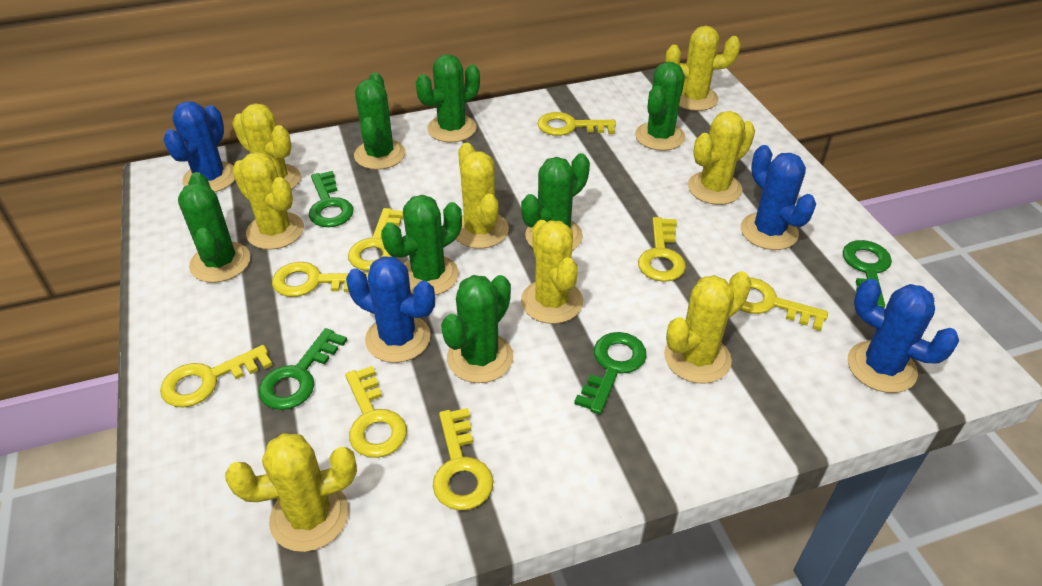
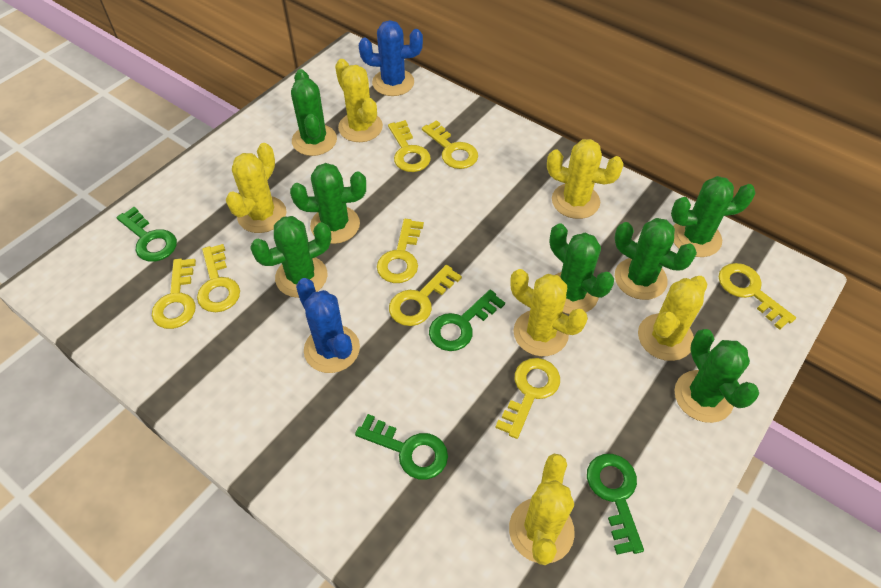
blue cactus: 4 -> 2
yellow cactus: 8 -> 6

